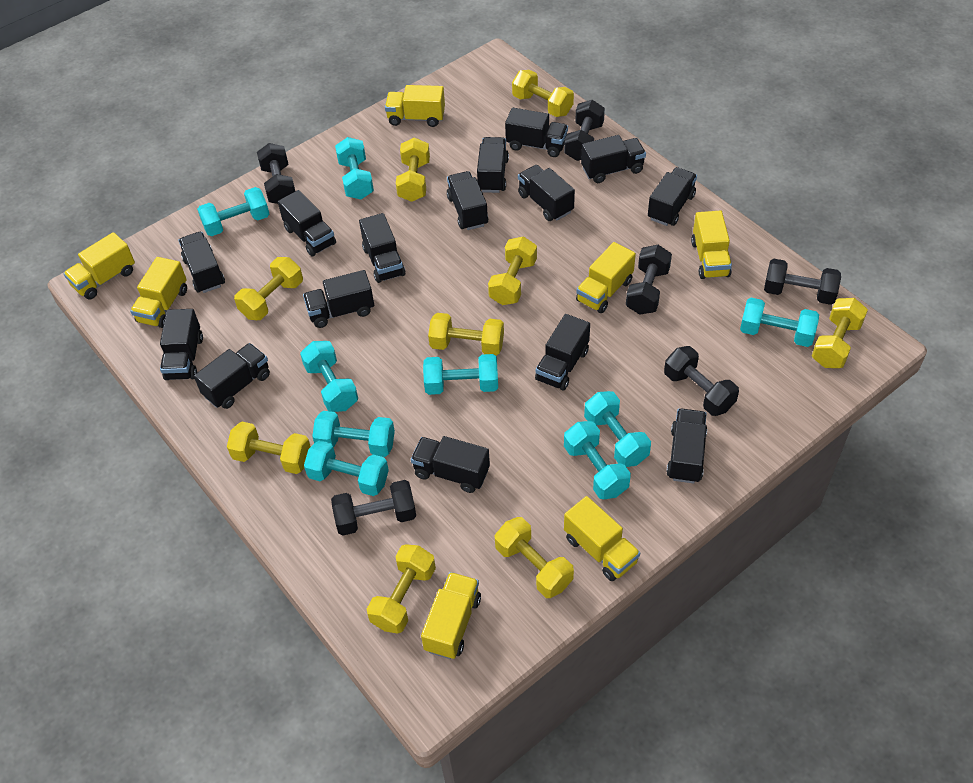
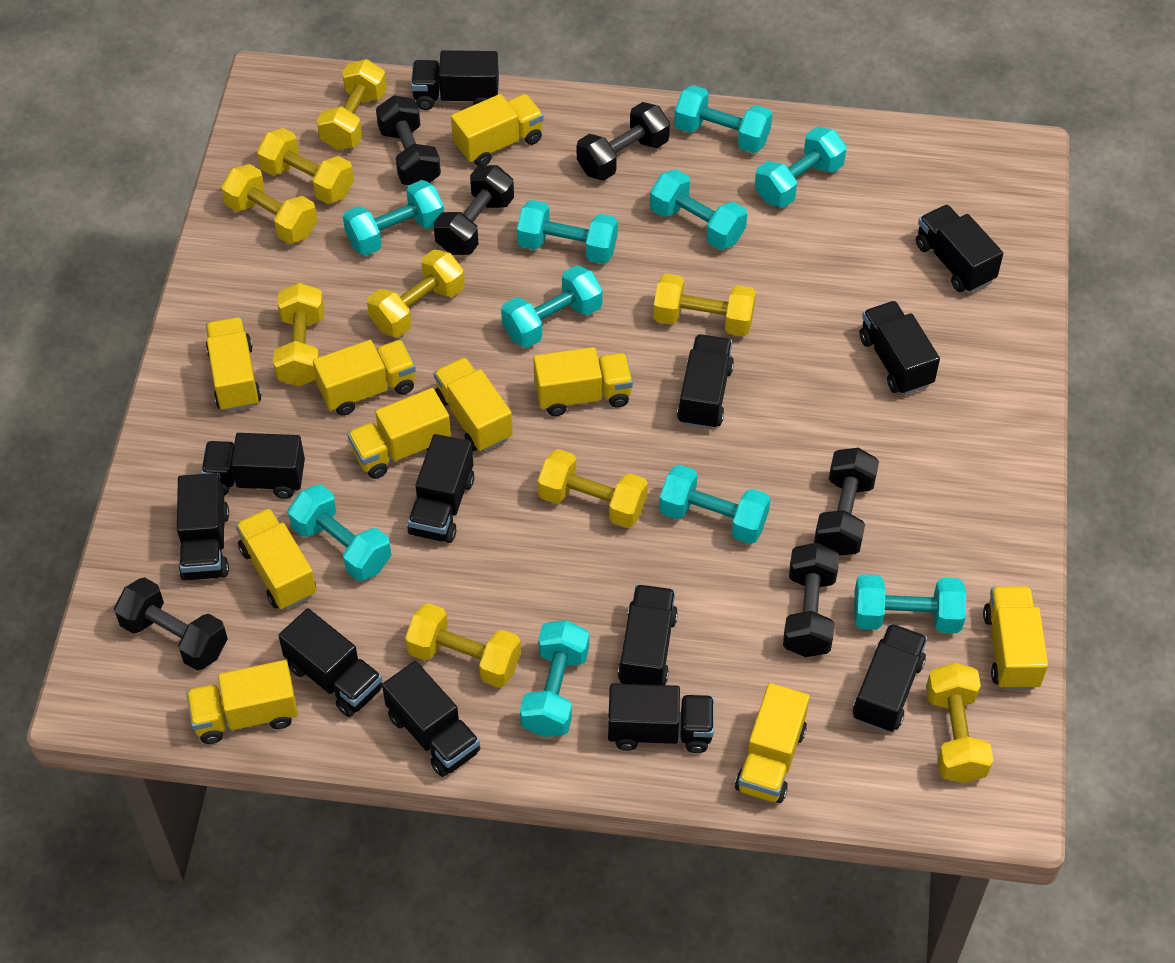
black truck: 15 -> 12
turquoise dumbbell: 9 -> 10
yellow truck: 7 -> 10

